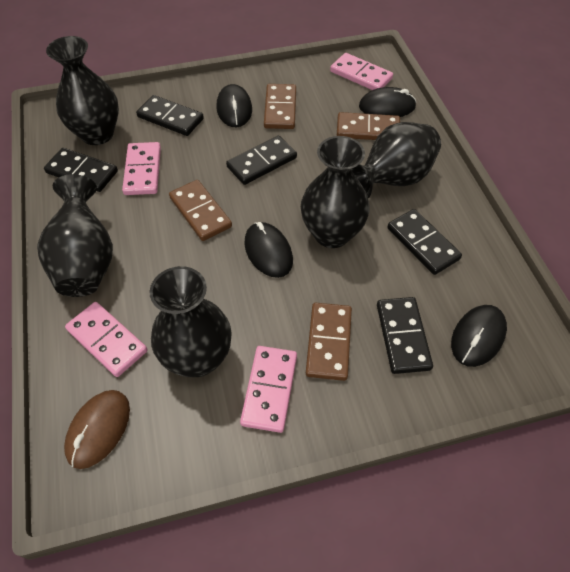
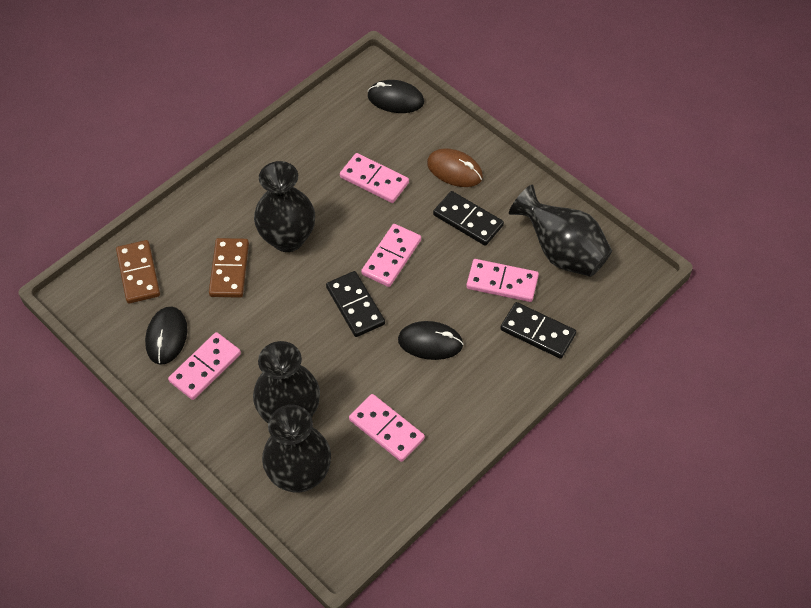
black domino: 5 -> 3
black mouse: 4 -> 3
black vase: 5 -> 4
brown domino: 4 -> 2
pink domino: 4 -> 5

